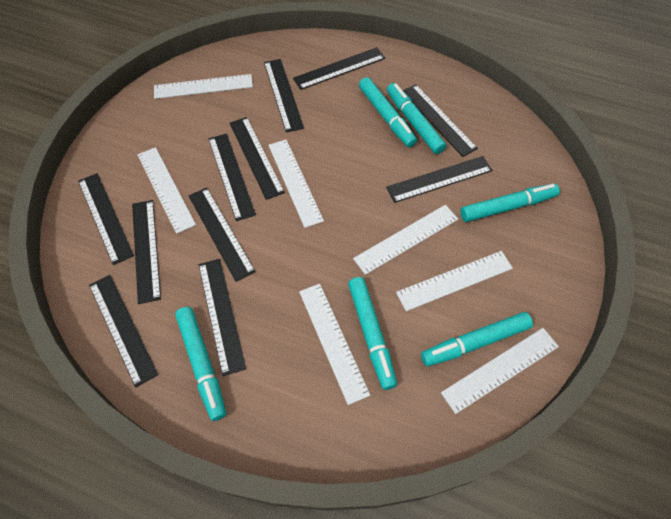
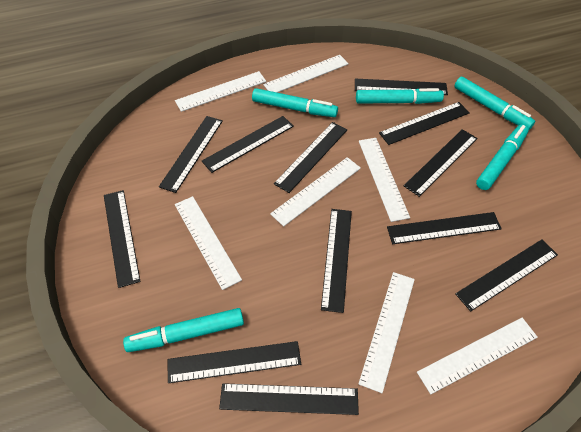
black ruler: 11 -> 12
turquoise marker: 6 -> 5

